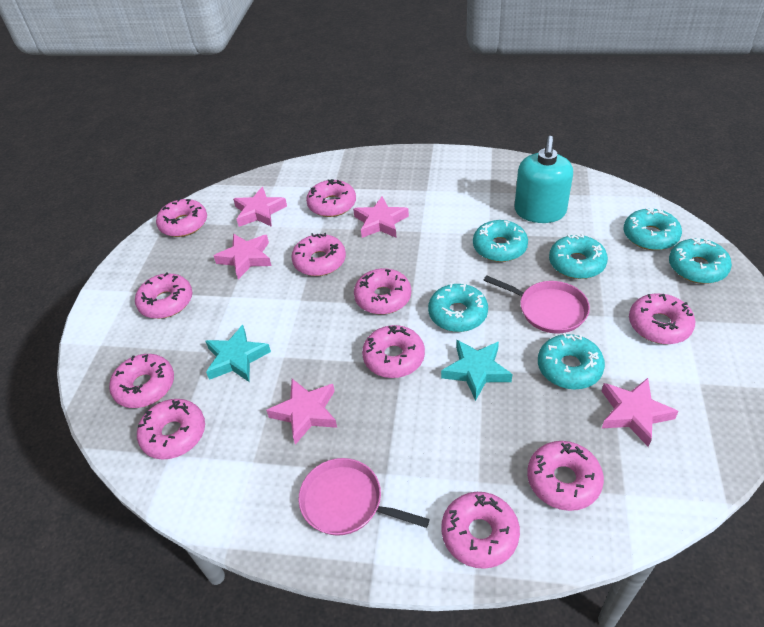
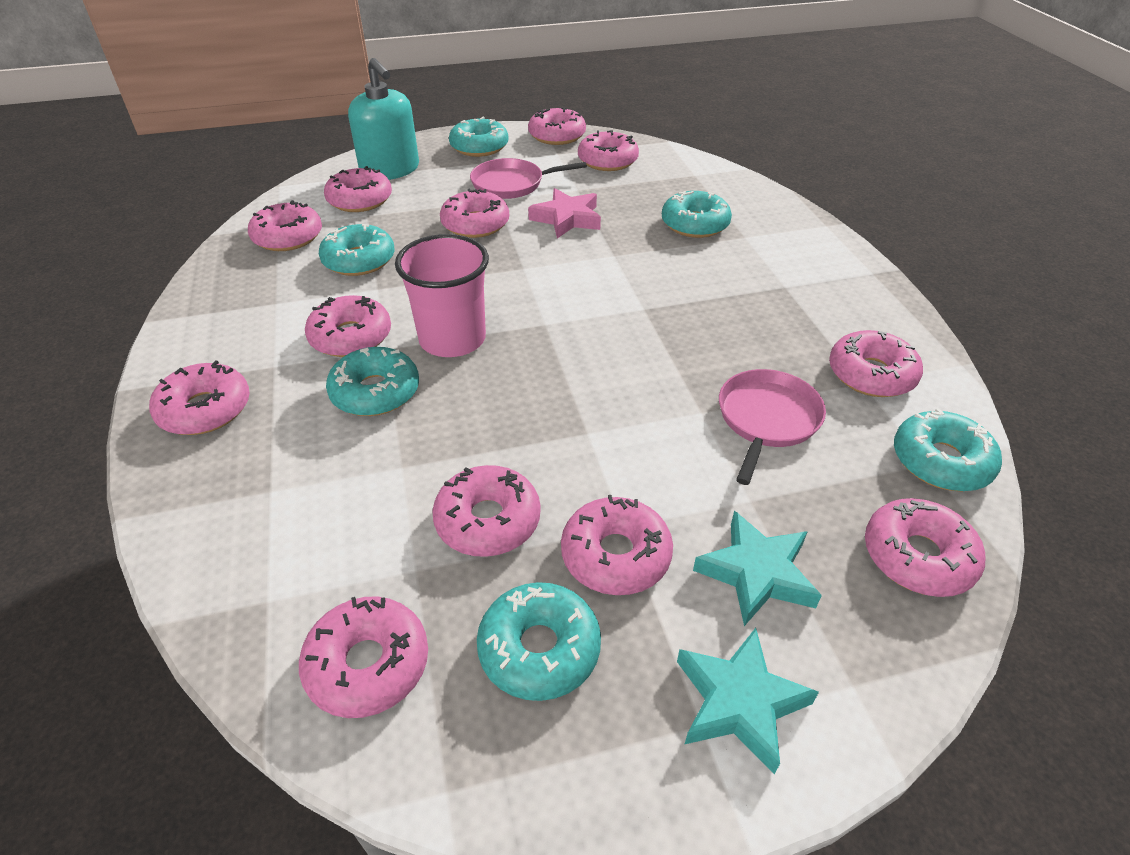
pink cup: 0 -> 1
pink donut: 11 -> 12
pink star: 5 -> 1

